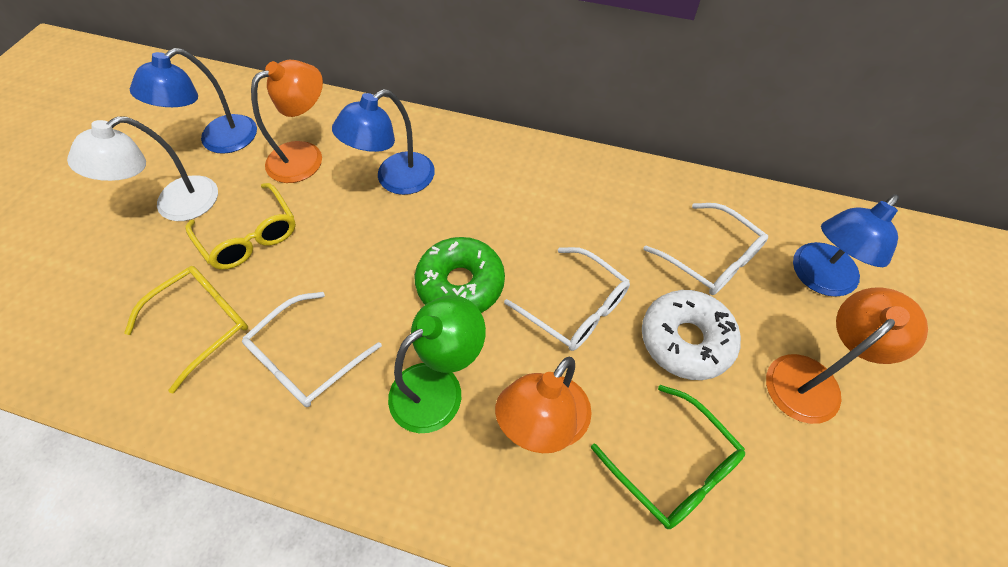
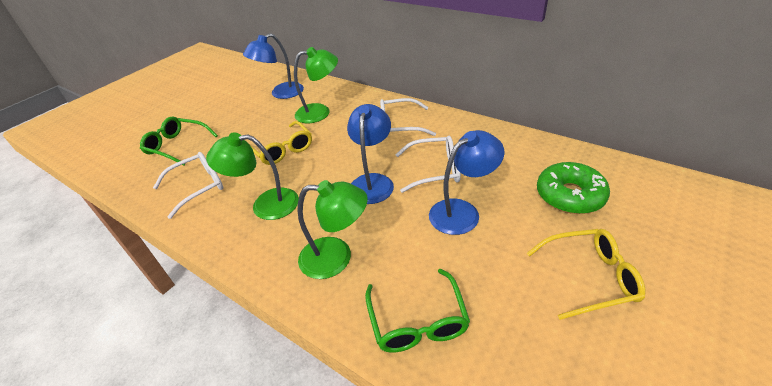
green glasses: 1 -> 2
green lamp: 1 -> 3
orange lamp: 3 -> 0
white donut: 1 -> 0
white lamp: 1 -> 0

